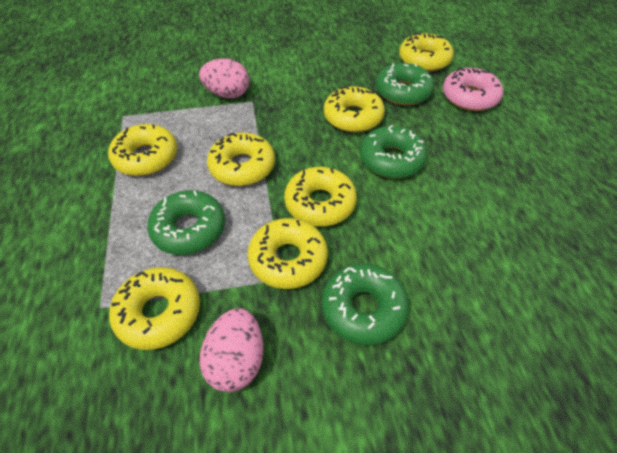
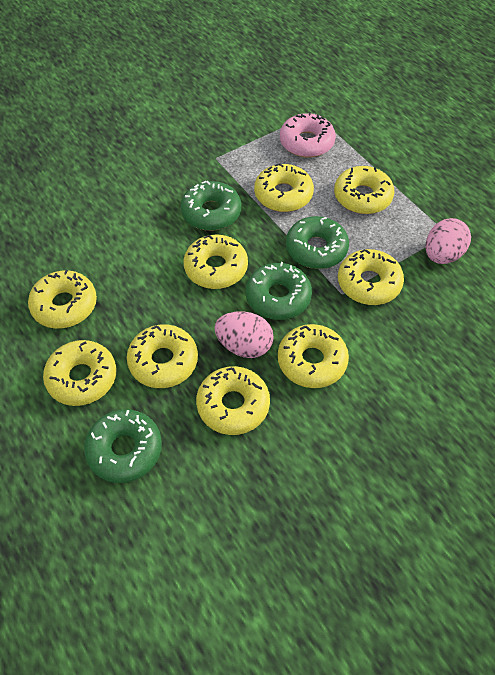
yellow donut: 7 -> 9

